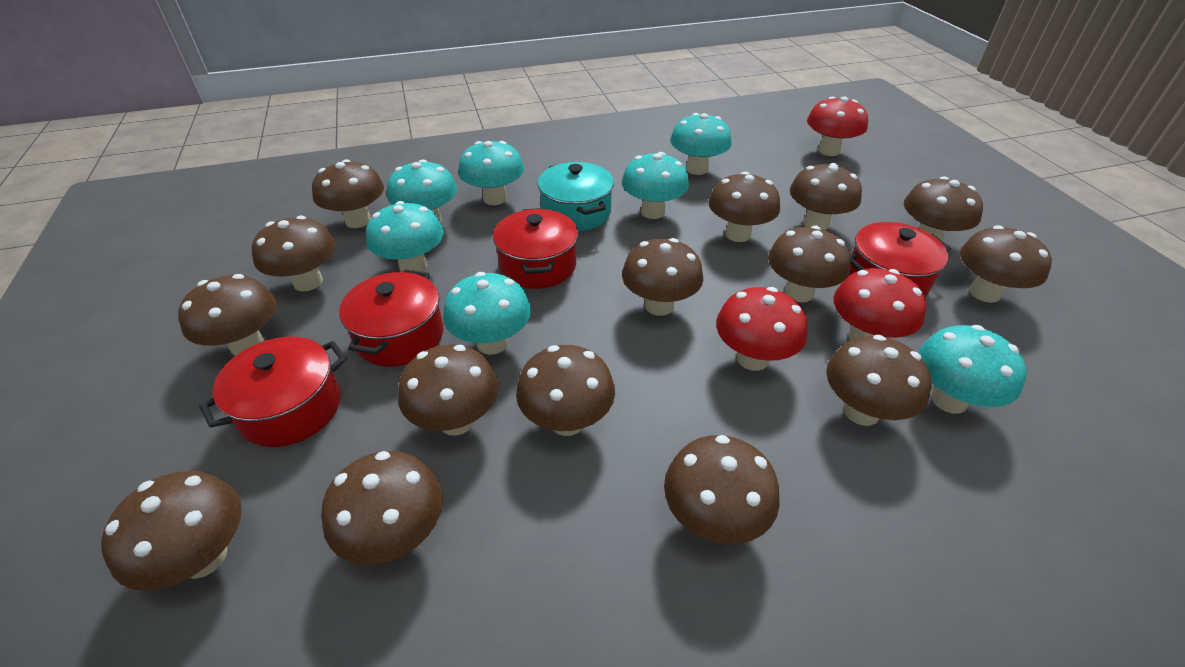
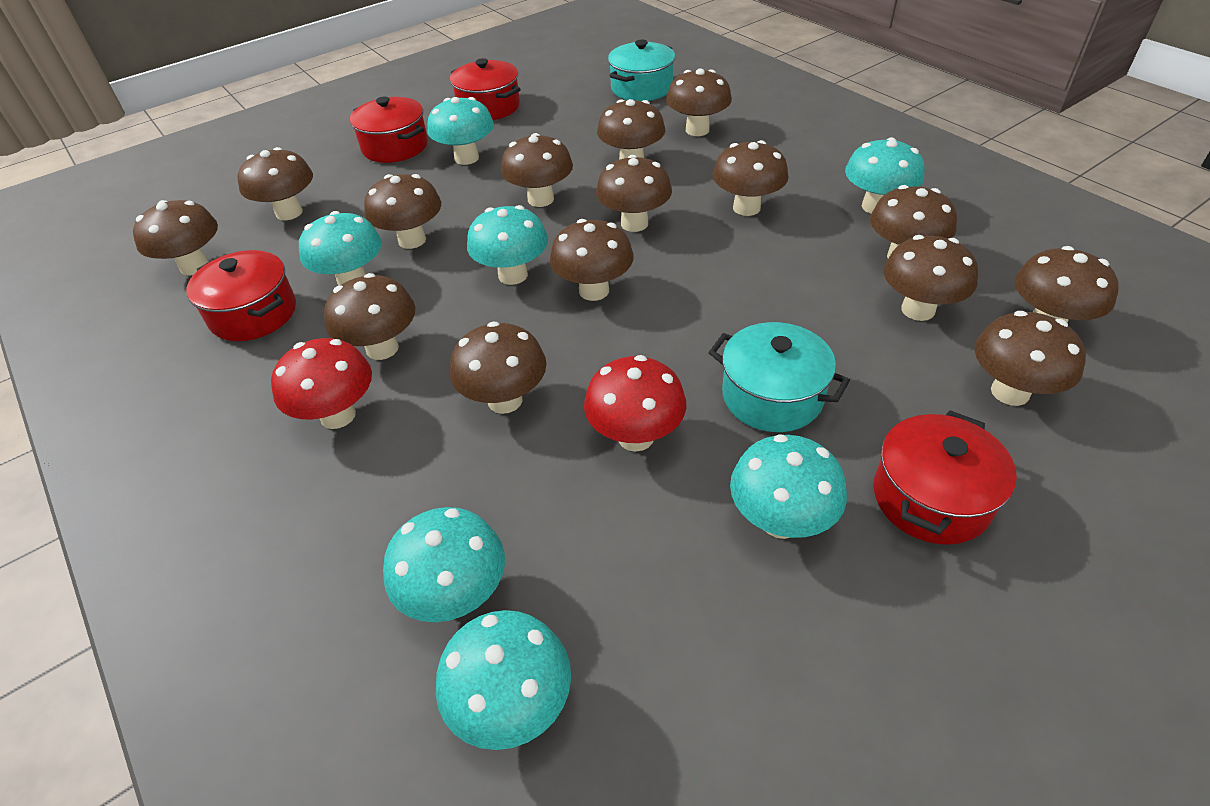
red mushroom: 3 -> 2
turquoise pot: 1 -> 2

